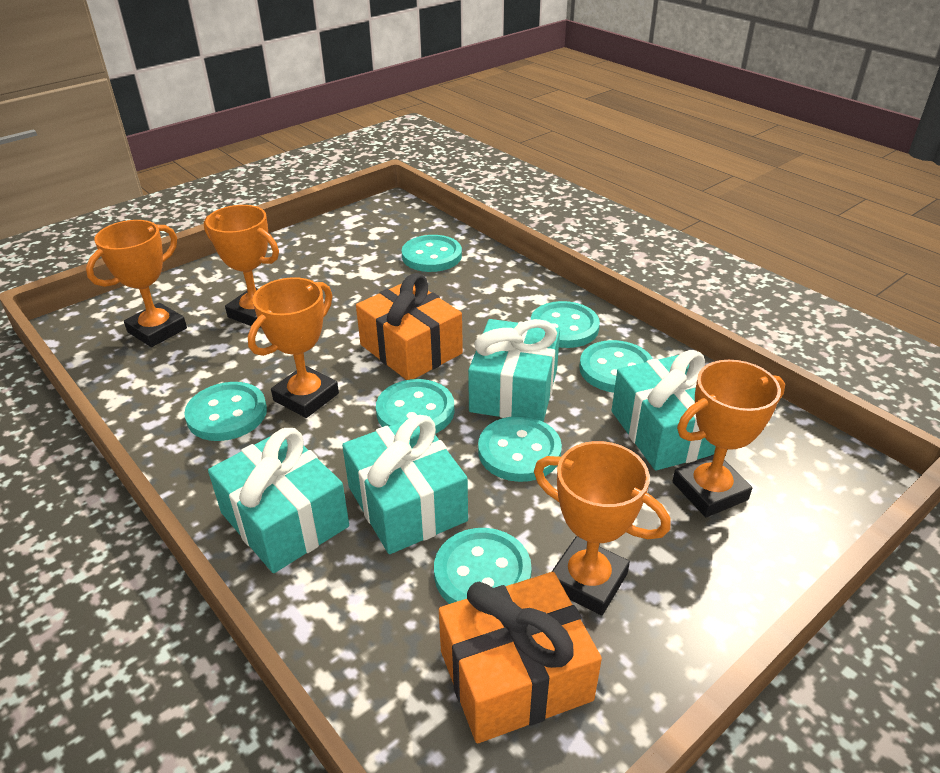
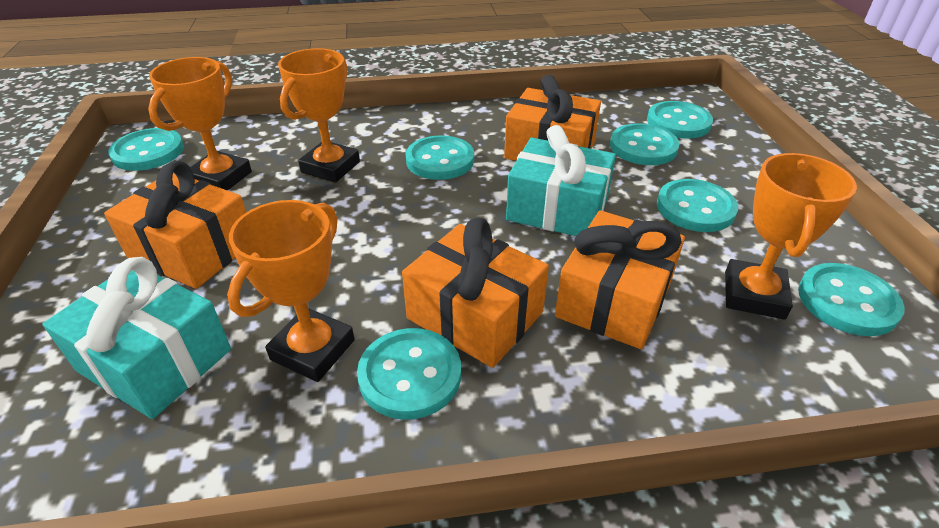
orange gift: 2 -> 4
orange trophy: 5 -> 4
turquoise gift: 4 -> 2

